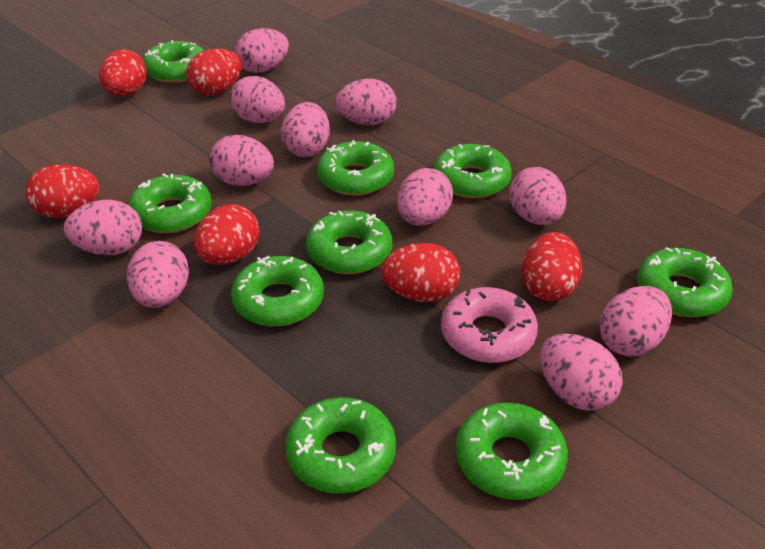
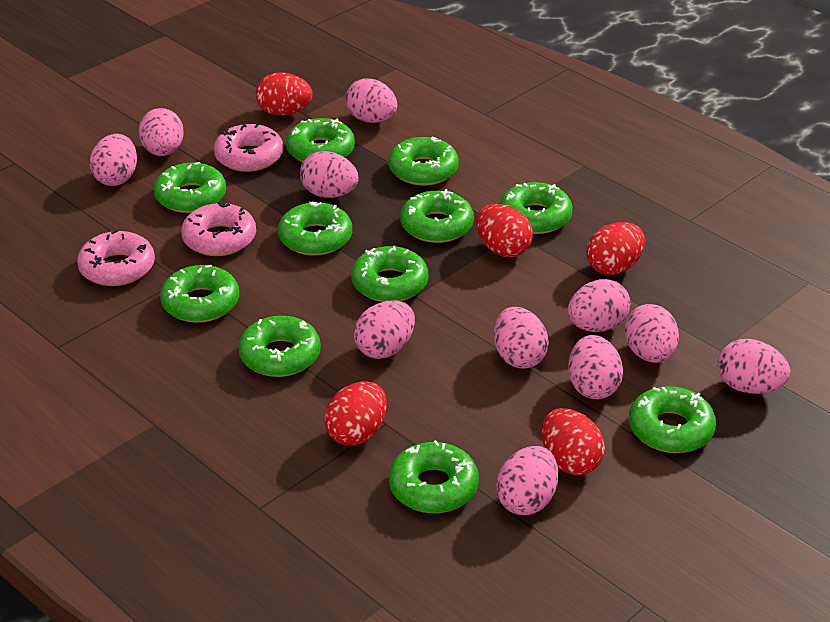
green donut: 9 -> 11
pink donut: 1 -> 3
red egg: 6 -> 5

